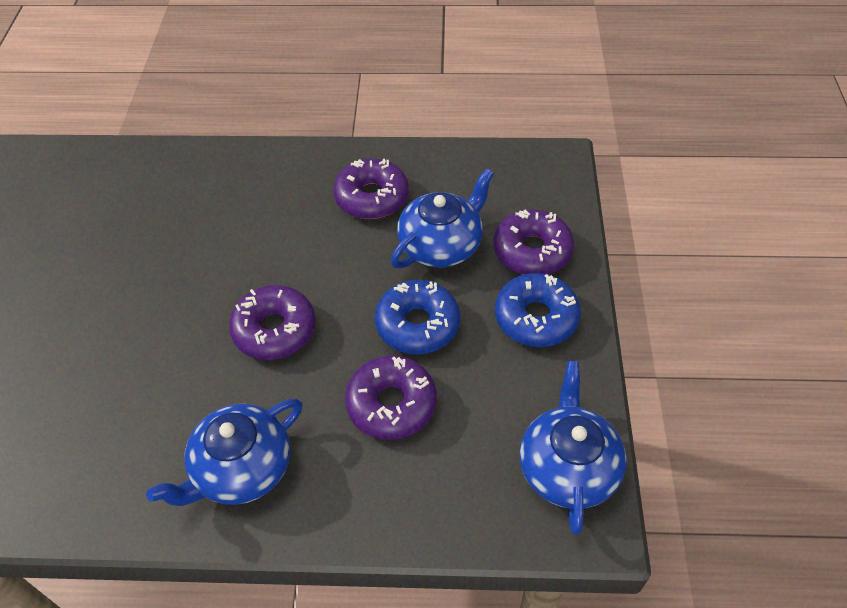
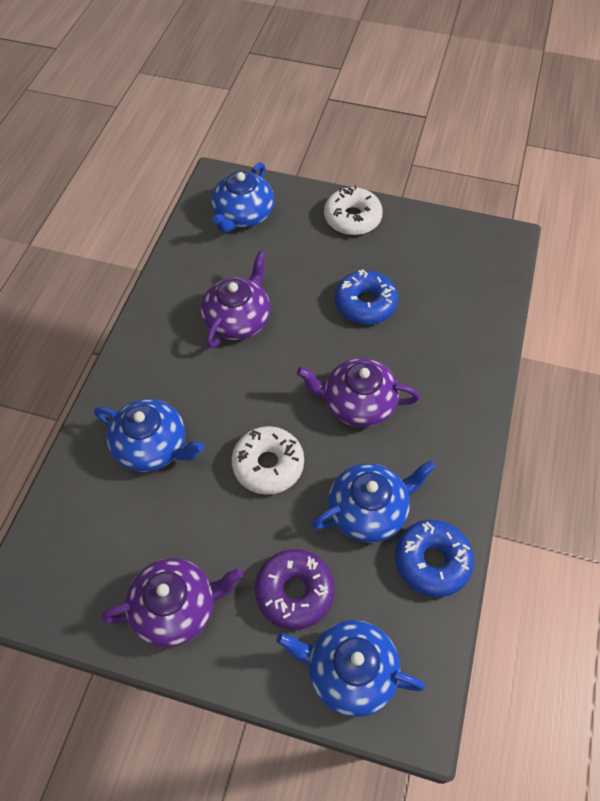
blue teapot: 3 -> 4
purple donut: 4 -> 1
purple teapot: 0 -> 3
white donut: 0 -> 2

